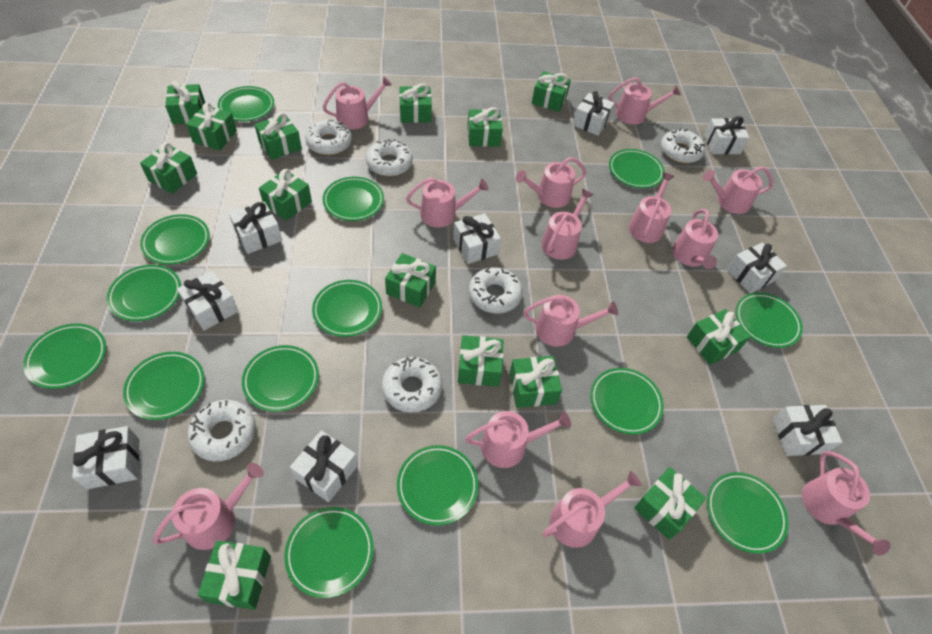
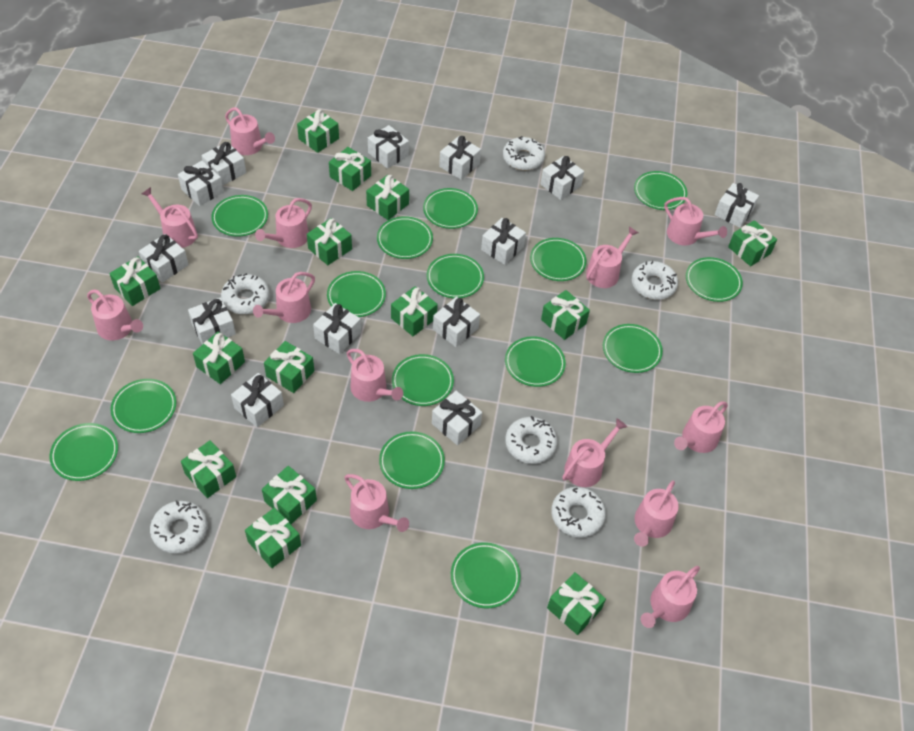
green plate: 14 -> 15
white gift: 9 -> 13

